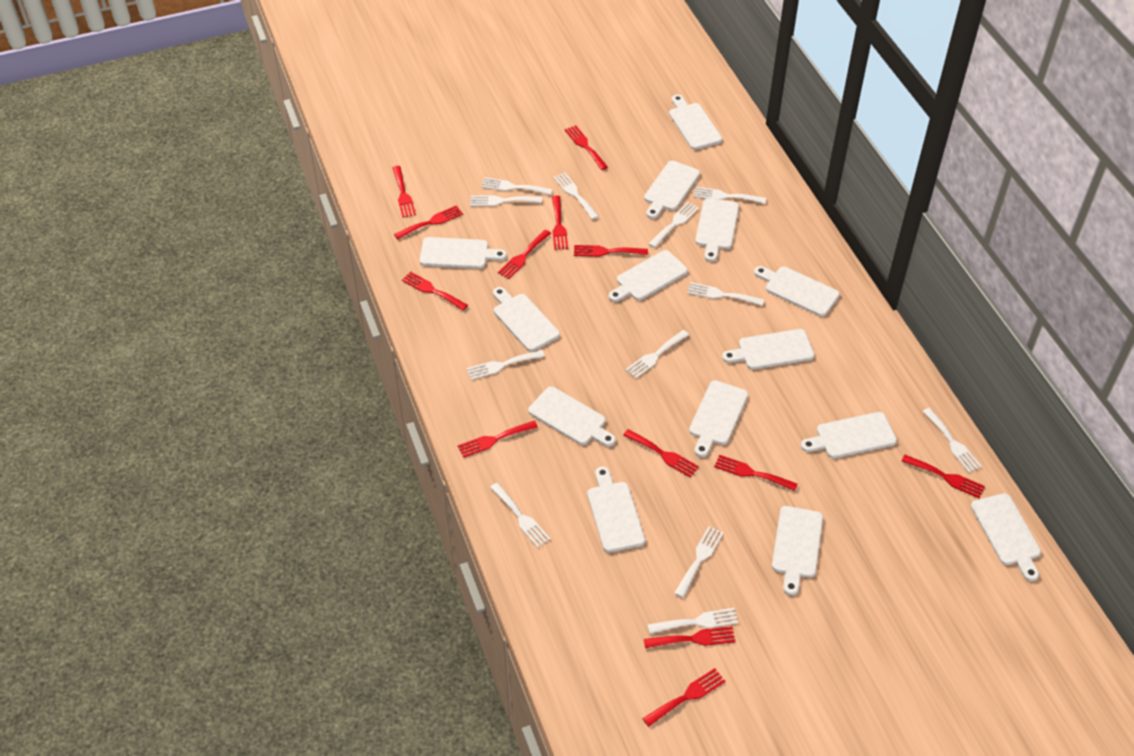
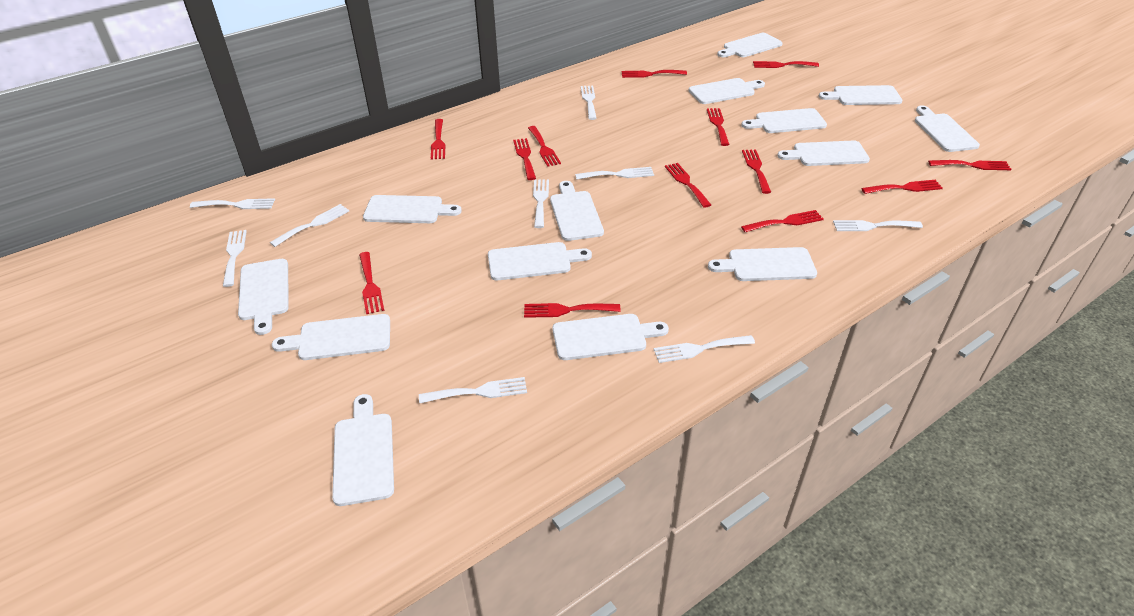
white fork: 12 -> 9

